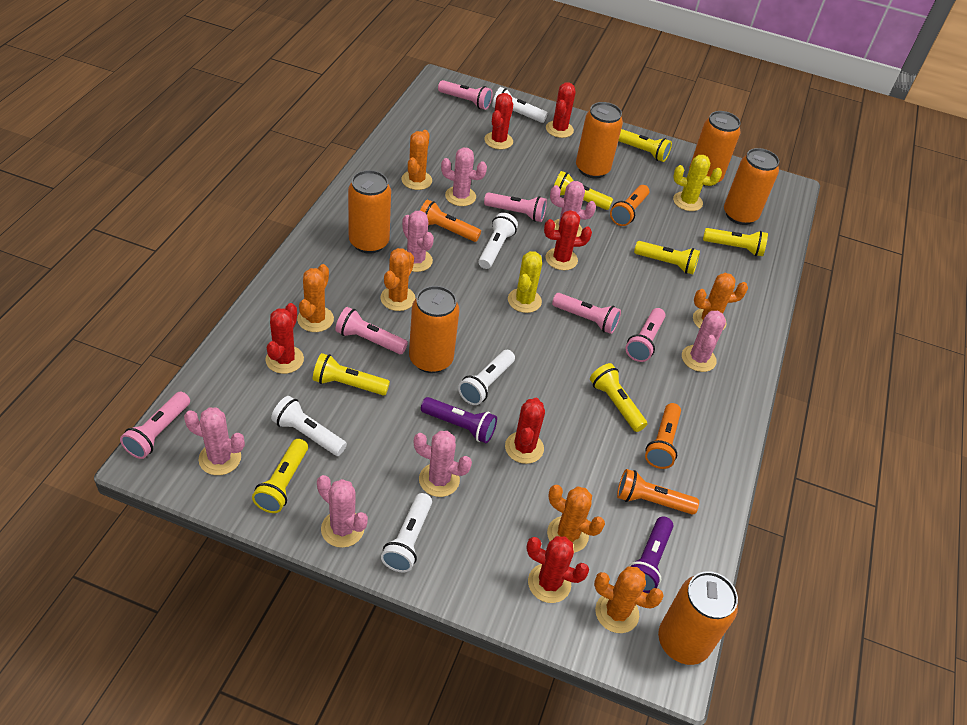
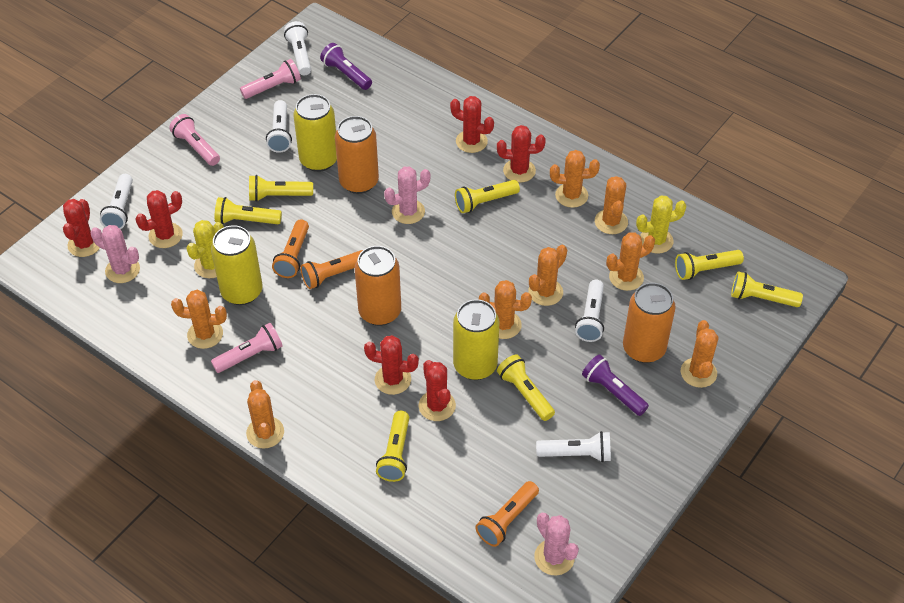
orange cactus: 6 -> 8
orange can: 6 -> 3
orange flashlight: 4 -> 3
pink cactus: 7 -> 3
pink flashlight: 6 -> 3
yellow can: 0 -> 3

